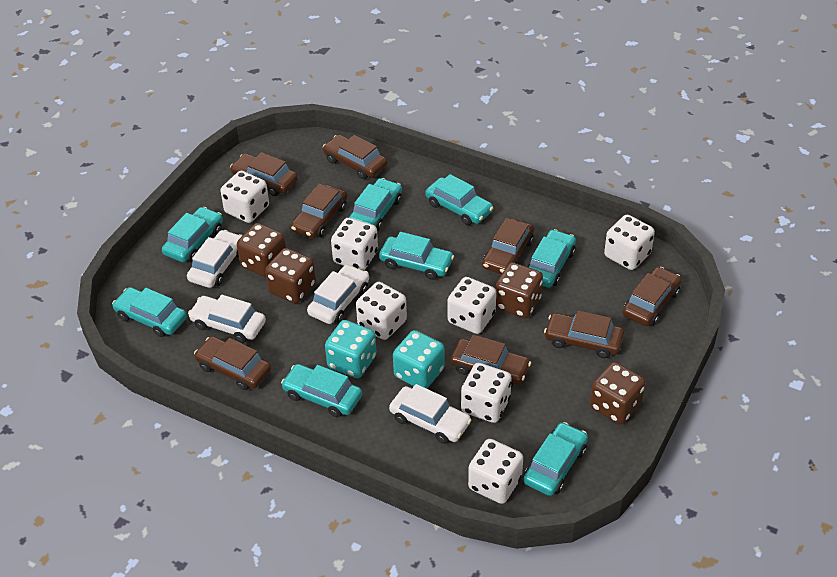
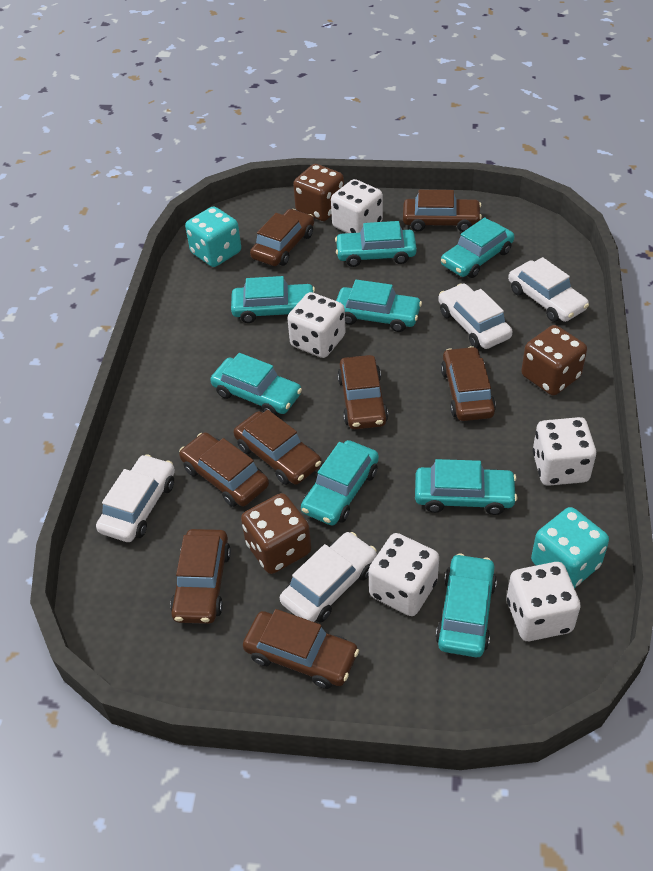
brown dice: 4 -> 3
white dice: 7 -> 5

